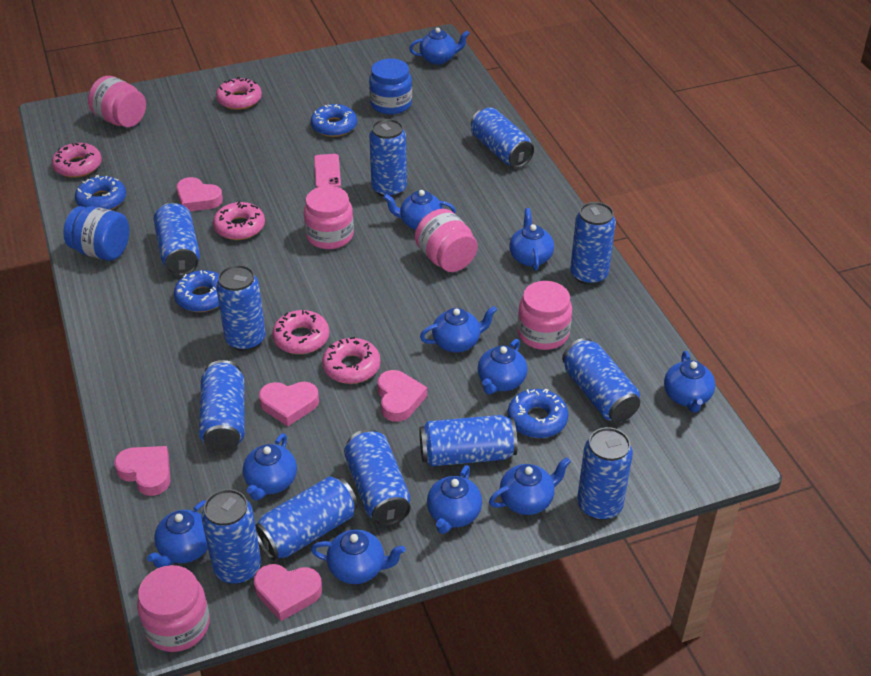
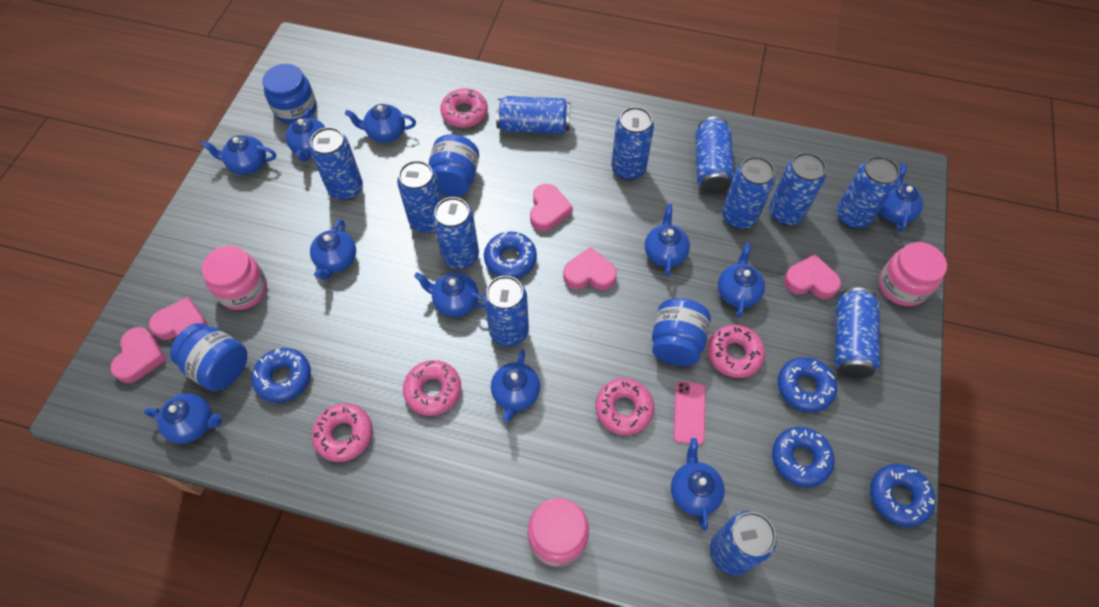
blue donut: 4 -> 5
blue jar: 2 -> 4
pink jar: 5 -> 3

